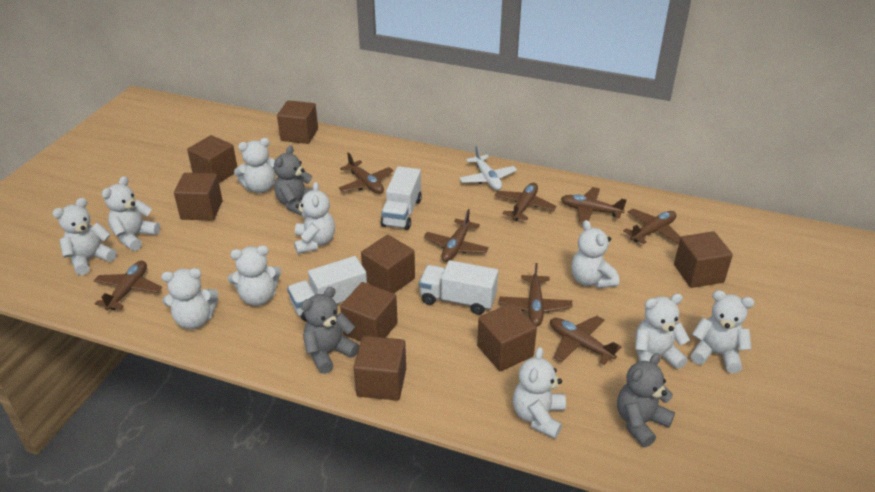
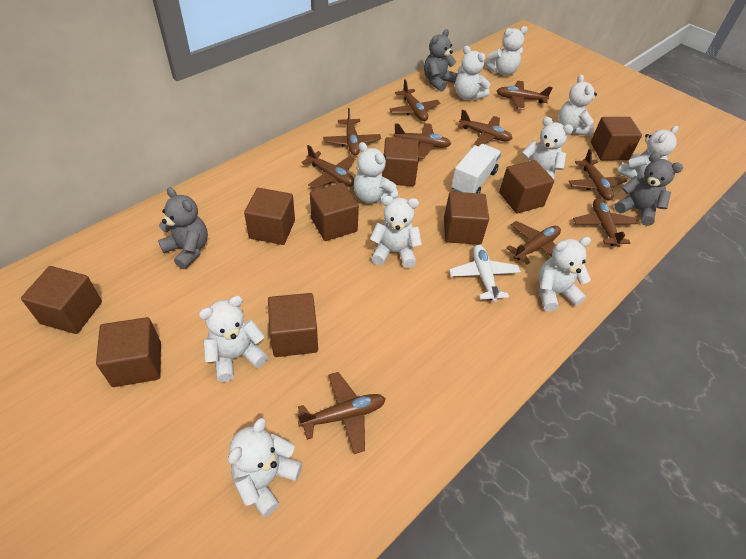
brown cube: 8 -> 9
brown plane: 8 -> 10
white truck: 3 -> 1

